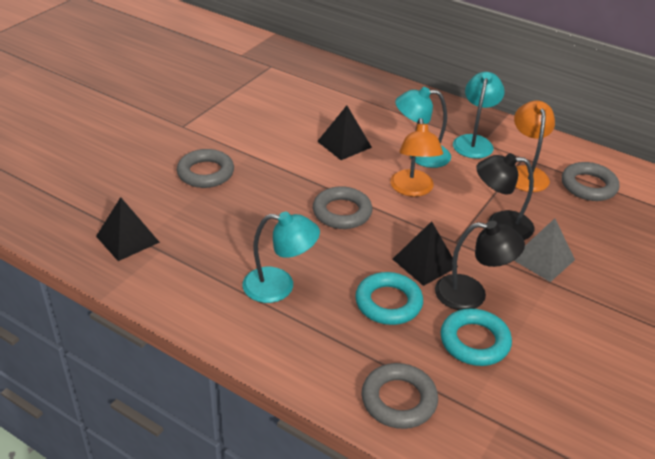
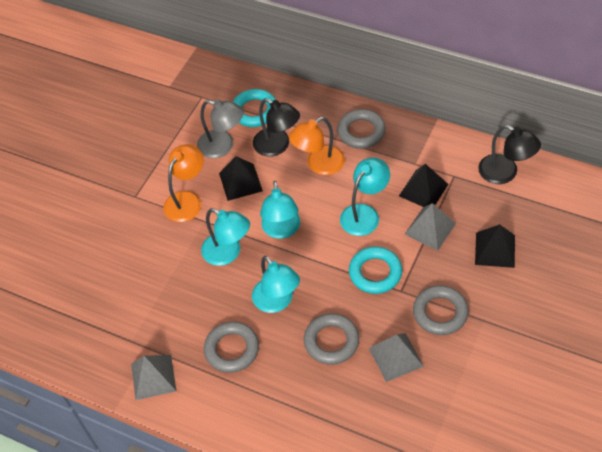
grey lamp: 0 -> 1
grey pyramid: 1 -> 3
turquoise lamp: 3 -> 4

